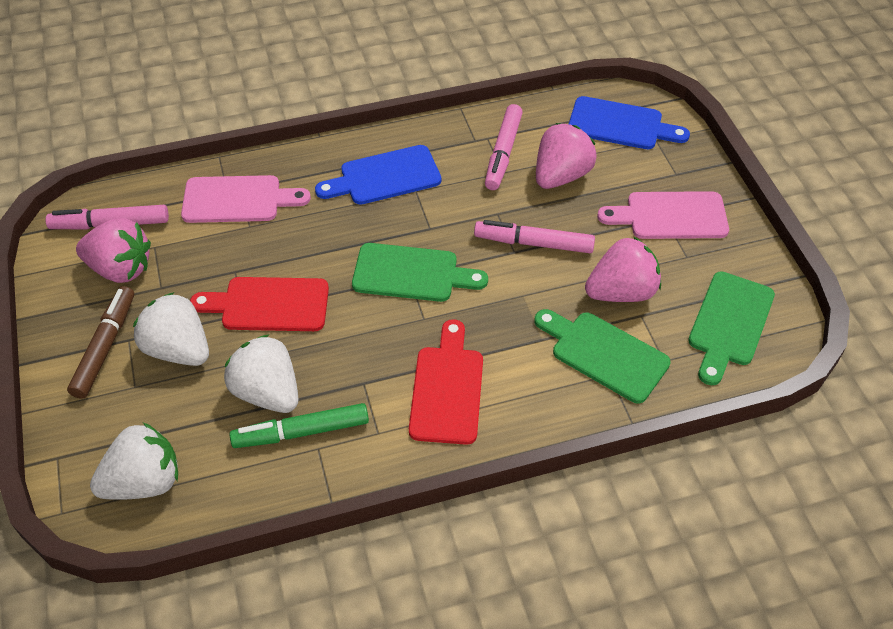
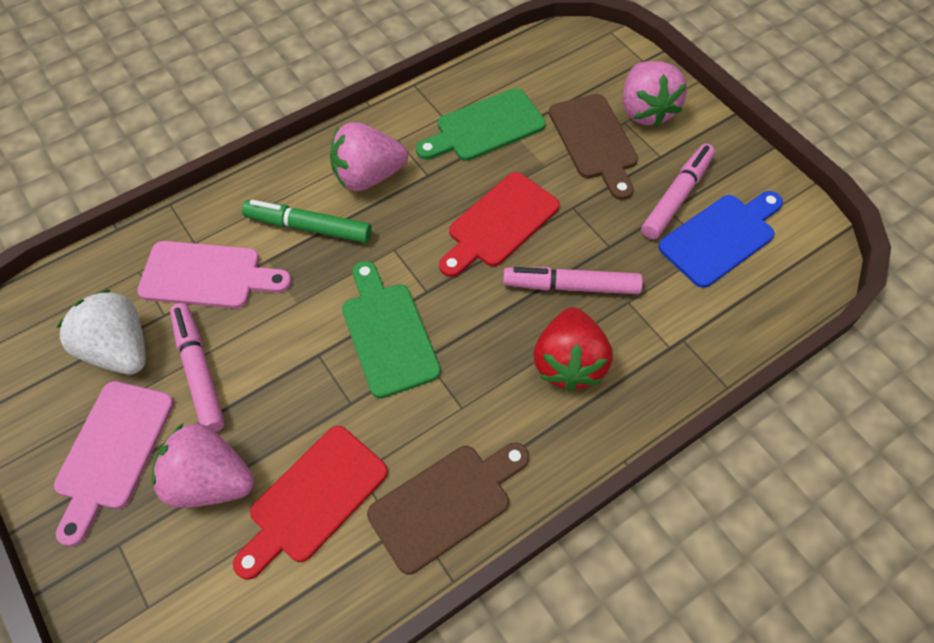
blue cutting board: 2 -> 1
brown cutting board: 0 -> 2
brown marker: 1 -> 0
green cutting board: 3 -> 2
red strawberry: 0 -> 1
white strawberry: 3 -> 1

